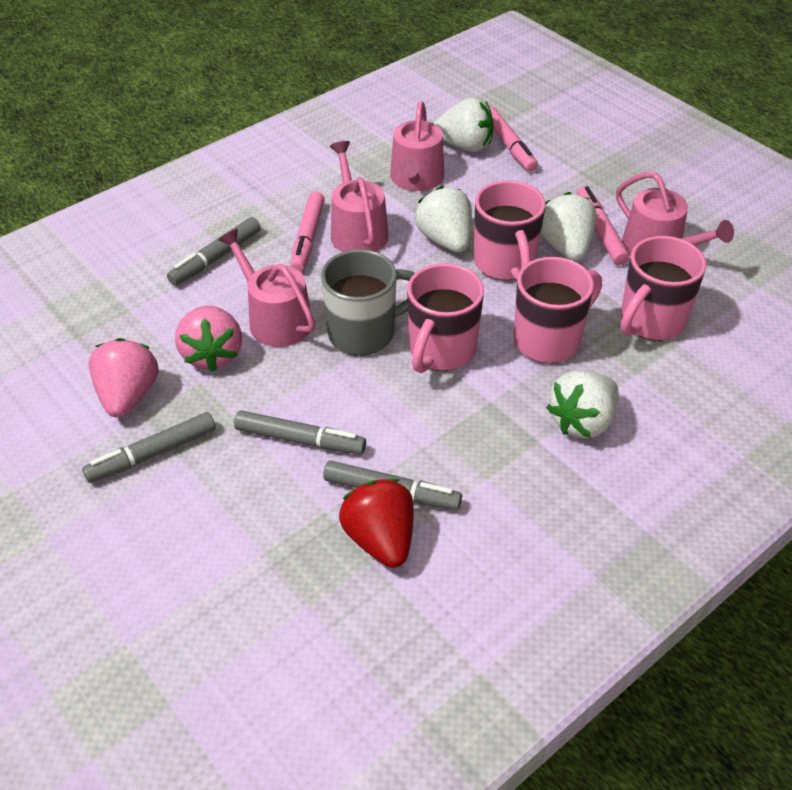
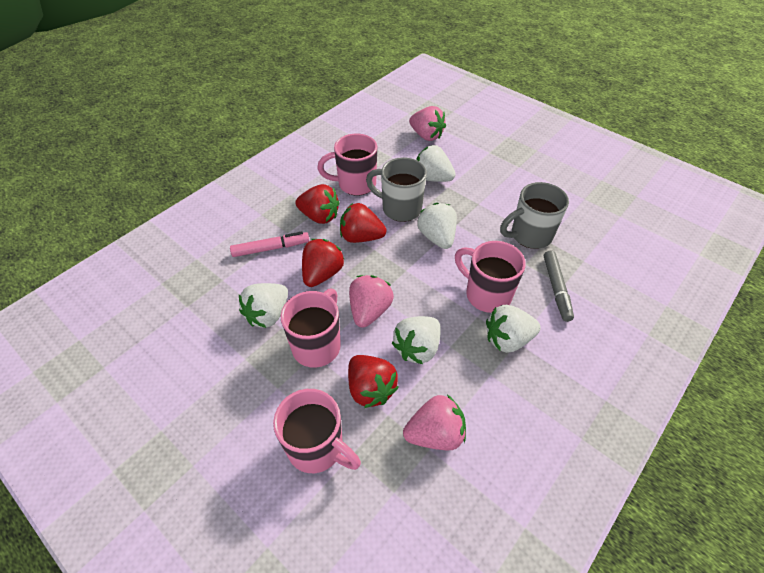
grey marker: 4 -> 1
grey mug: 1 -> 2
pink marker: 3 -> 1
pink strawberry: 2 -> 3
pink watering can: 4 -> 0
red strawberry: 1 -> 4
white strawberry: 4 -> 5

